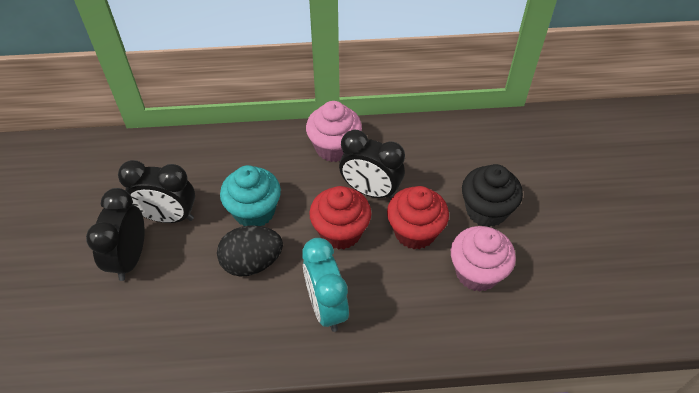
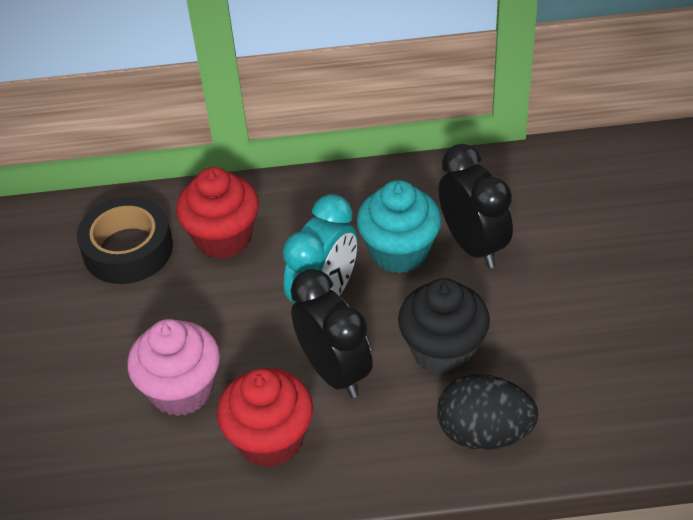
black clock: 3 -> 2
black tape: 0 -> 1
pink cupcake: 2 -> 1

